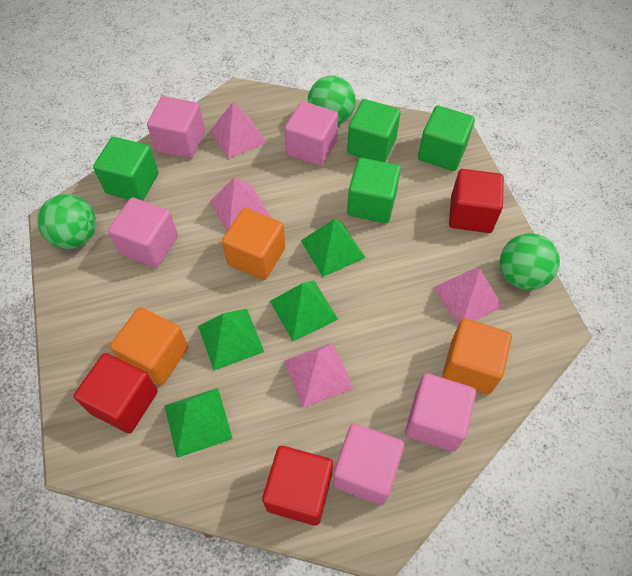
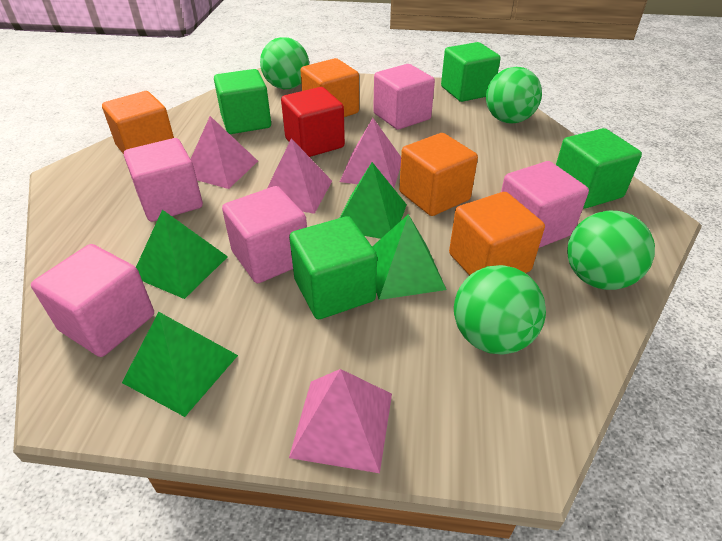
green ball: 3 -> 4
orange cube: 3 -> 4
red cube: 3 -> 1

